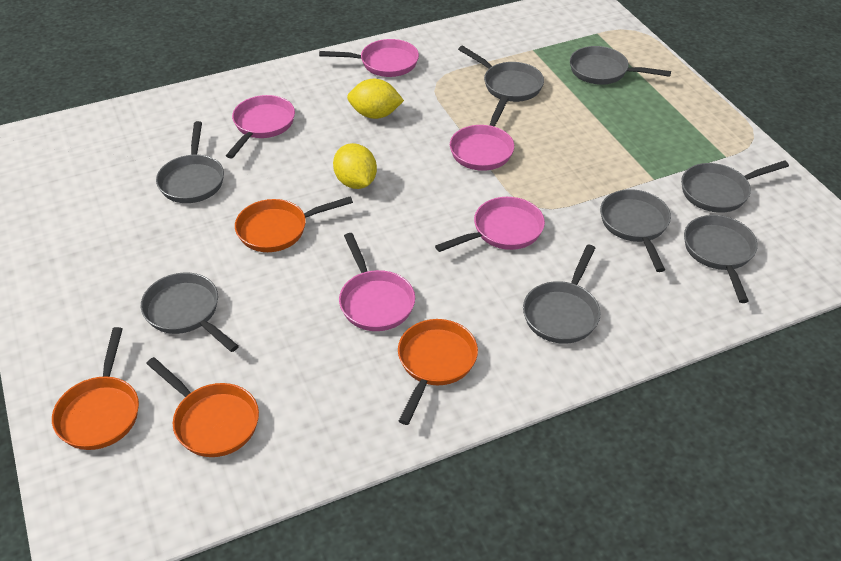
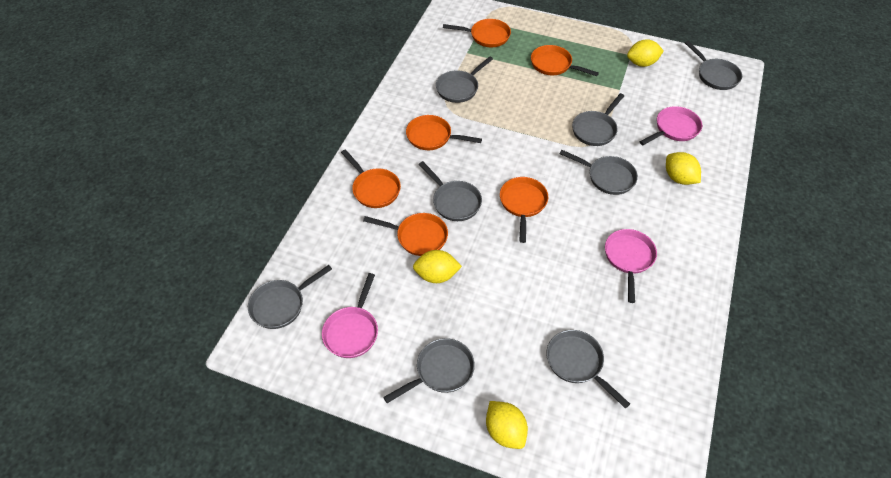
orange pan: 4 -> 6
pink pan: 5 -> 3
yellow lemon: 2 -> 4

